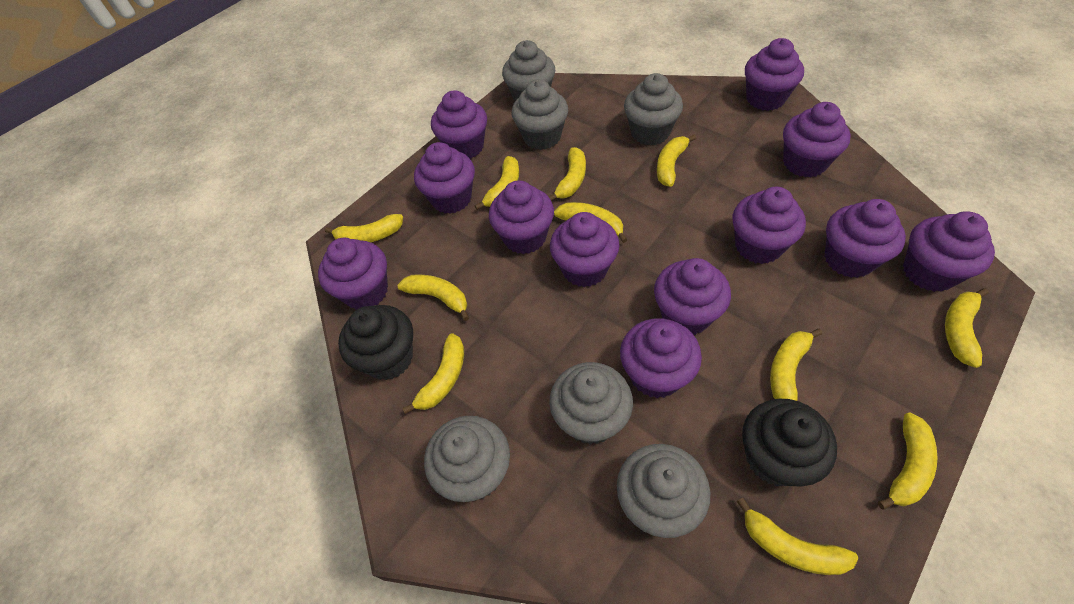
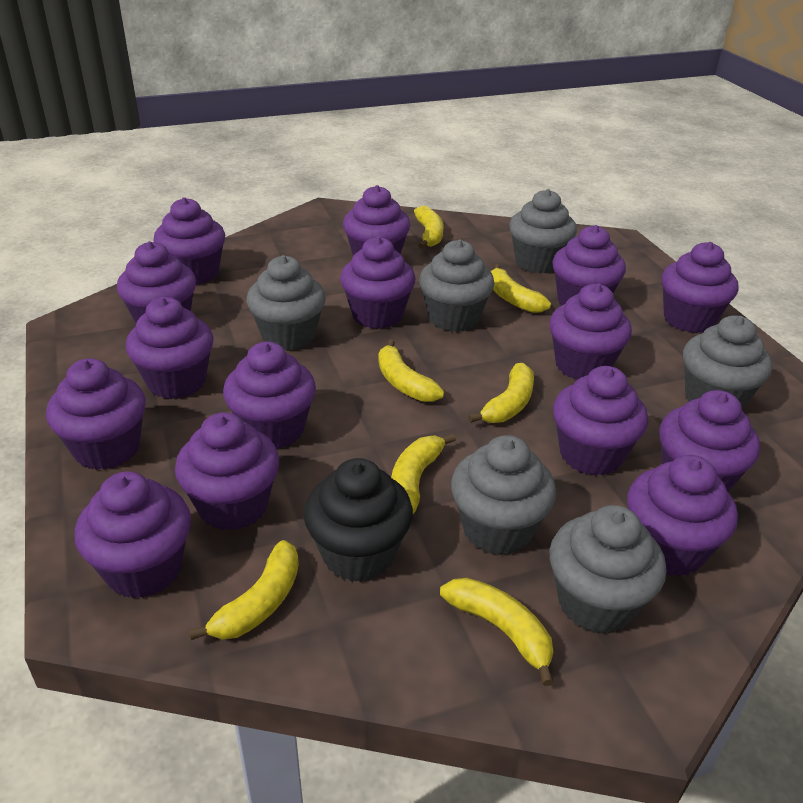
black cupcake: 2 -> 1
purple cupcake: 12 -> 15
yellow banana: 11 -> 7

